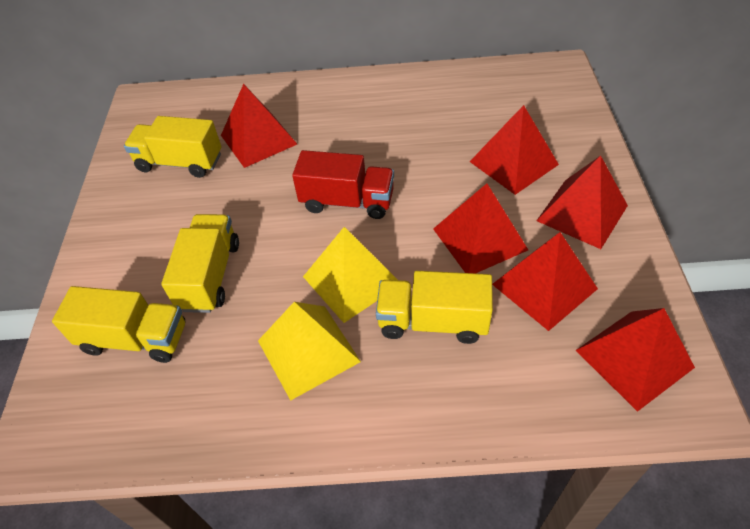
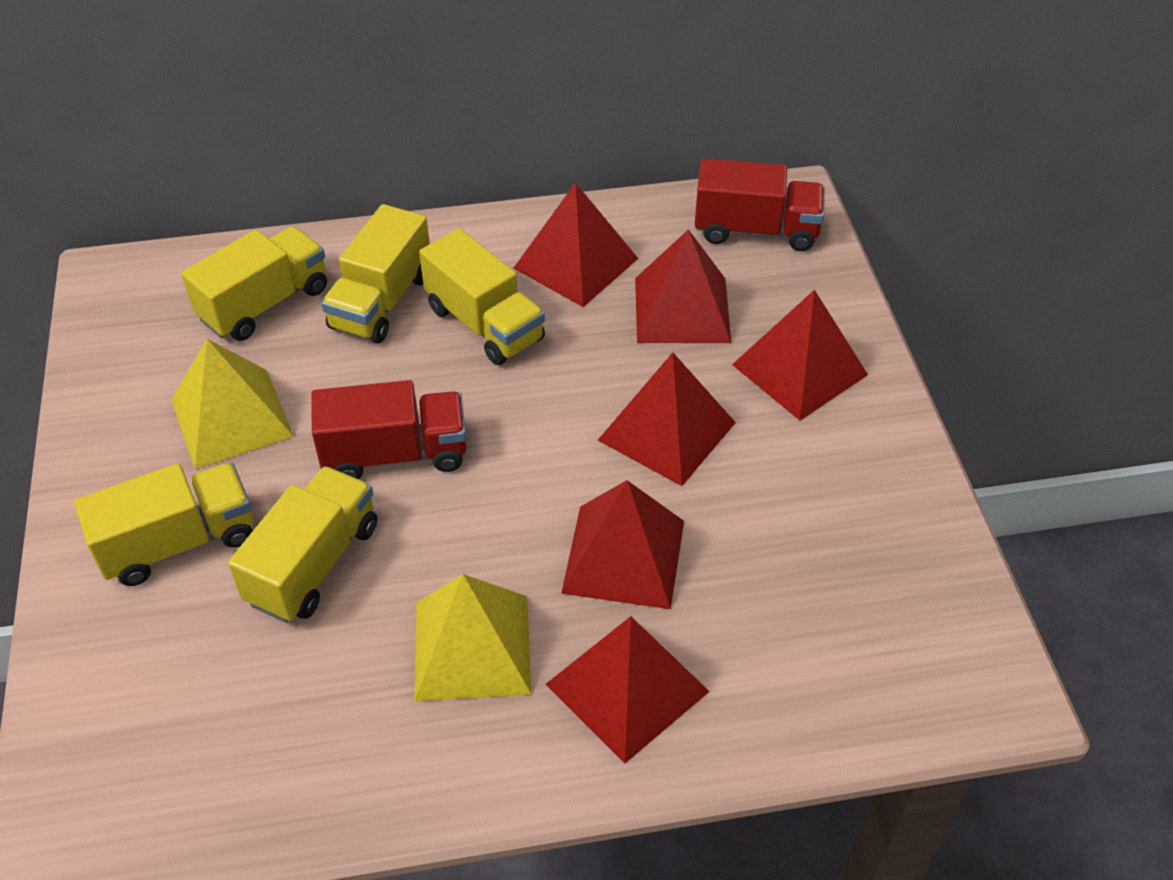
red truck: 1 -> 2
yellow truck: 4 -> 5

